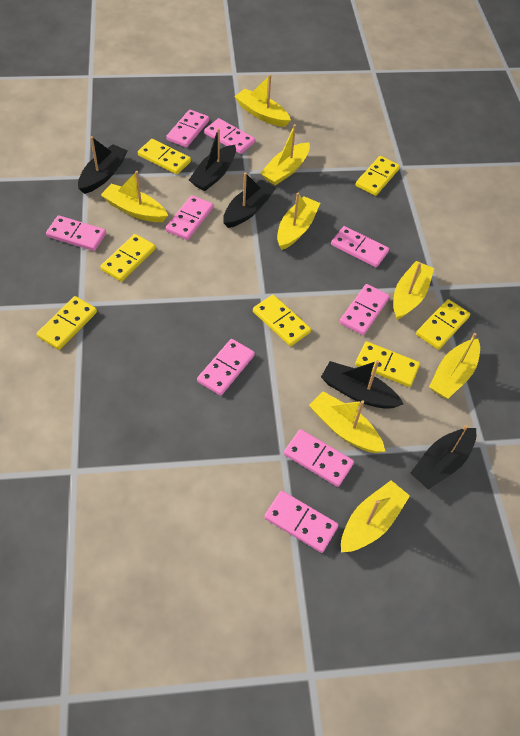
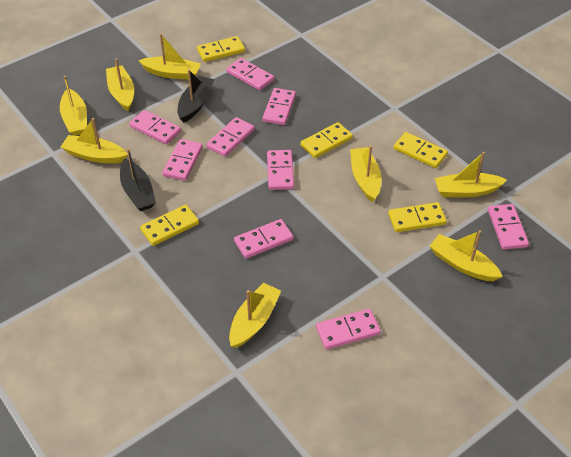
black boat: 5 -> 2
yellow domino: 7 -> 5

